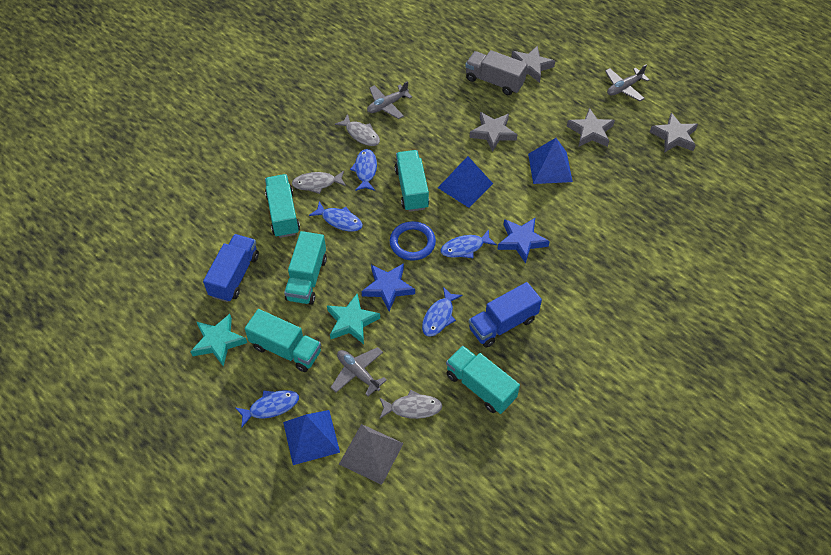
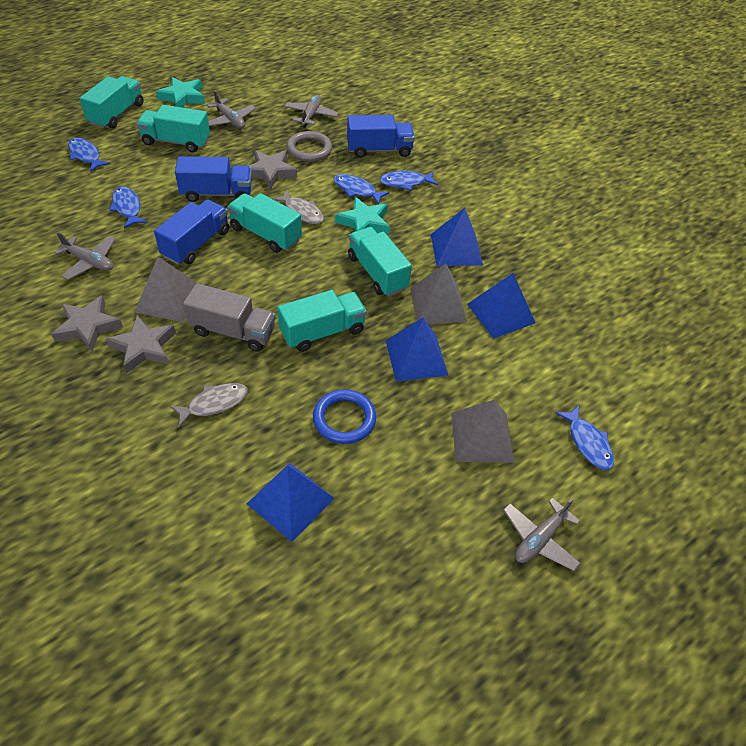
blue pyramid: 3 -> 4
blue star: 2 -> 0
blue truck: 2 -> 3
grey fish: 3 -> 2
grey plane: 3 -> 4
grey pyramid: 1 -> 3
grey ring: 0 -> 1
grey star: 4 -> 3

